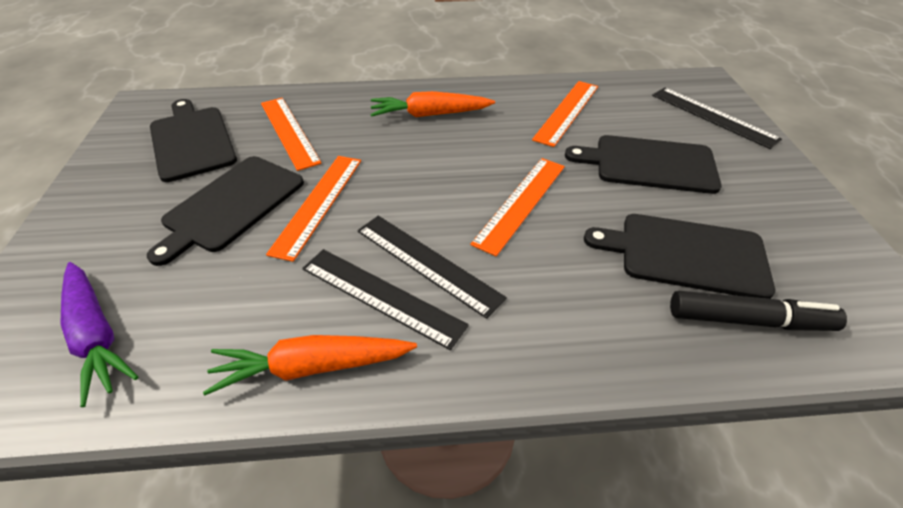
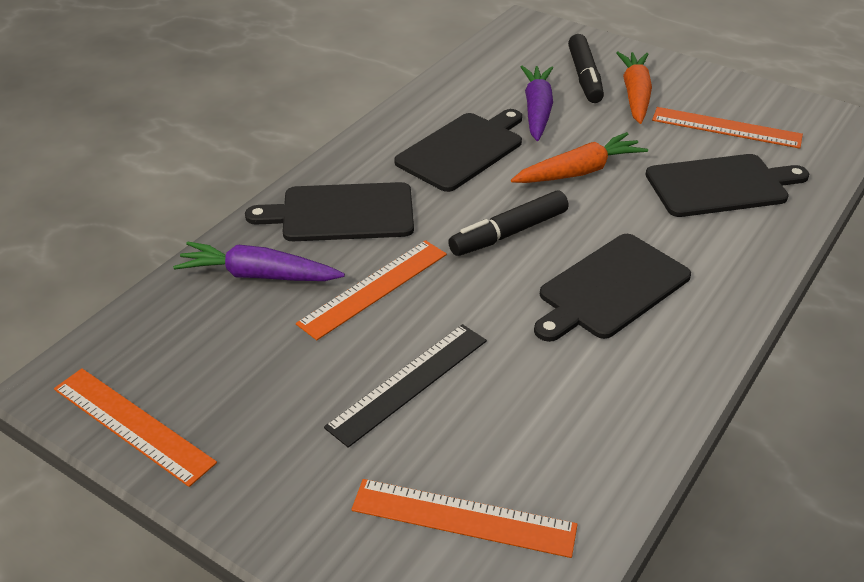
black marker: 1 -> 2
black ruler: 3 -> 1
purple carrot: 1 -> 2

